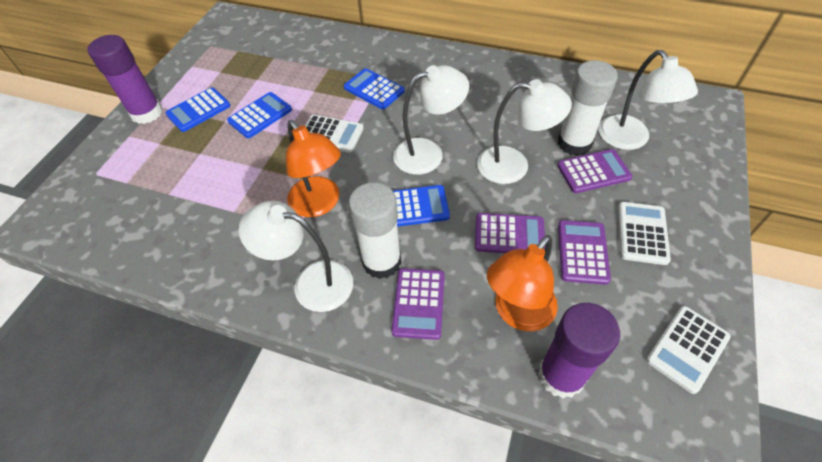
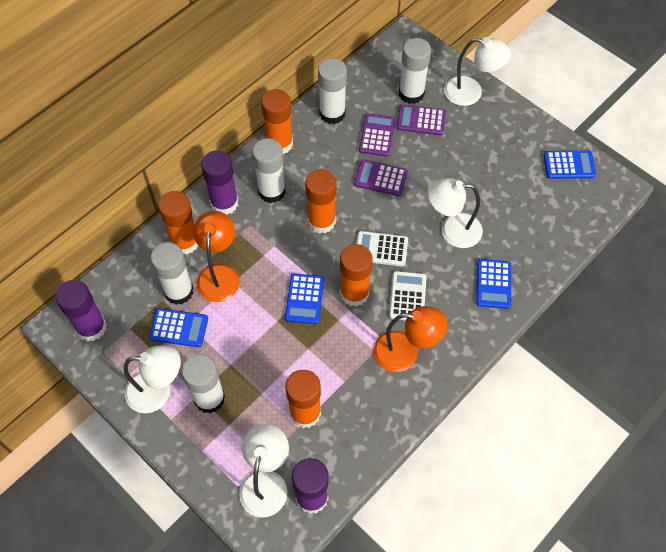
orange glue stick: 0 -> 5
purple calculator: 4 -> 3
purple glue stick: 2 -> 3
white calculator: 3 -> 2
white glue stick: 2 -> 5

